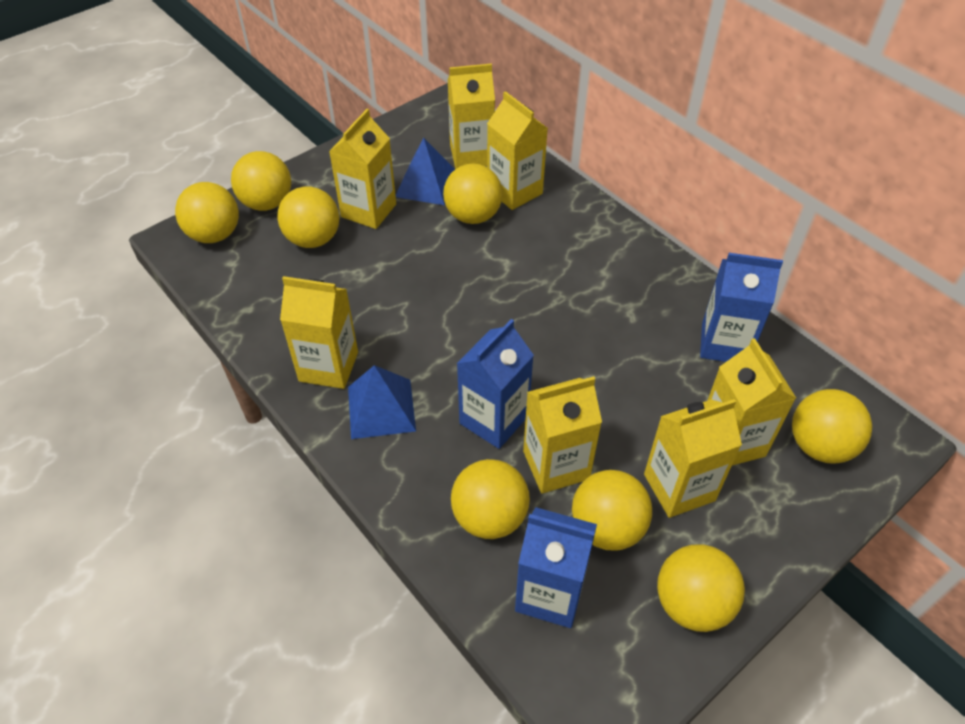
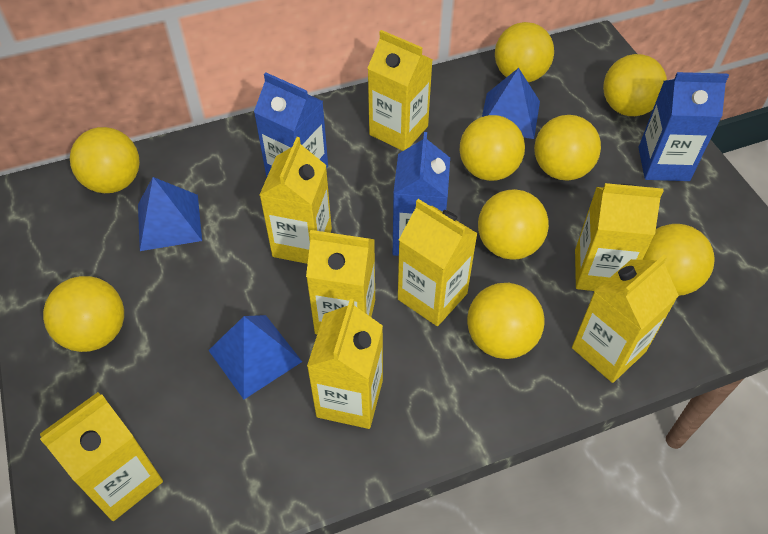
blue pyramid: 2 -> 3
yellow ball: 8 -> 9
yellow carton: 7 -> 8

